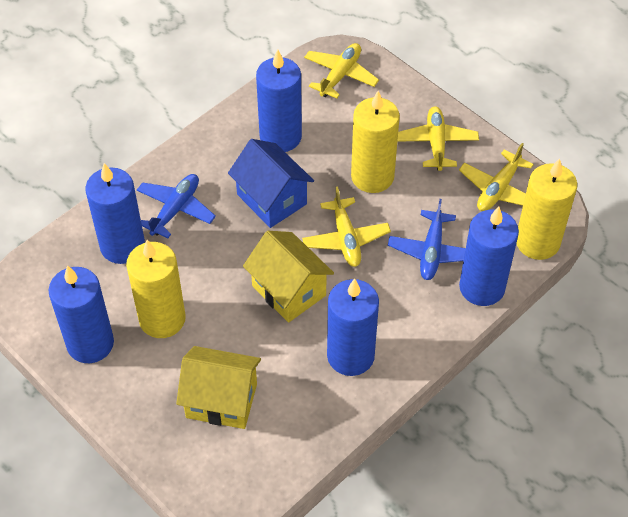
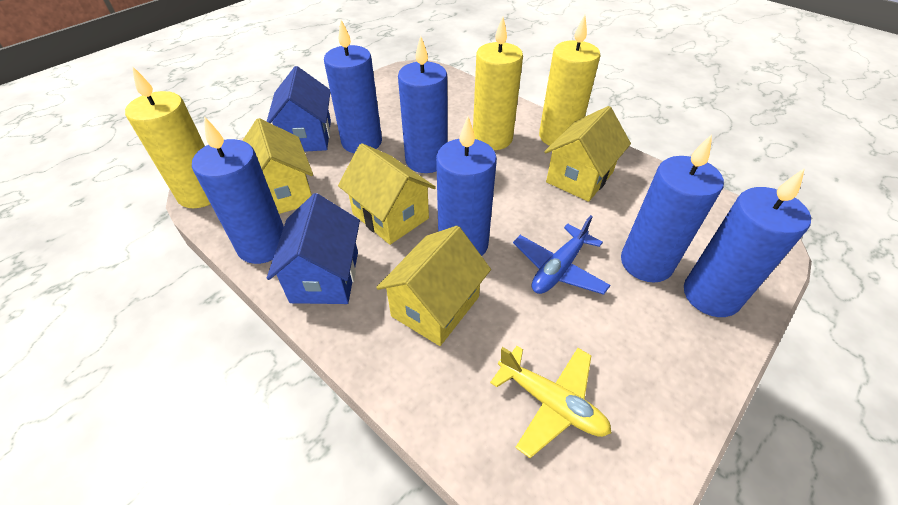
blue candle: 5 -> 6
blue house: 1 -> 2
blue plane: 2 -> 1
yellow house: 2 -> 4
yellow plane: 4 -> 1

